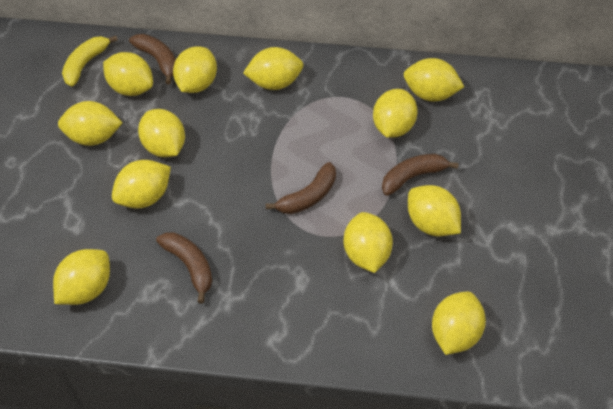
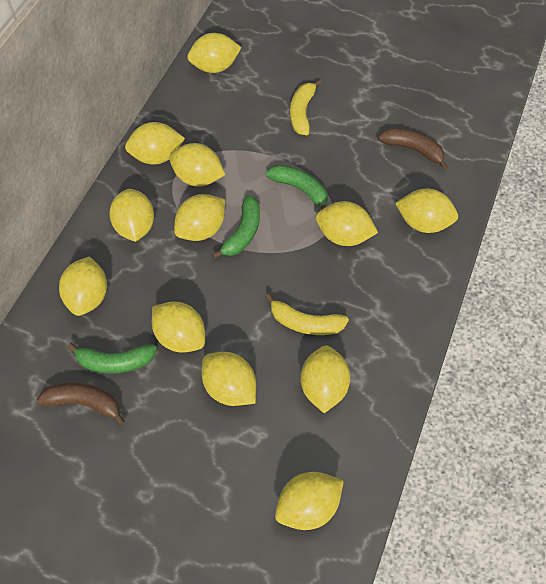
brown banana: 4 -> 2
green banana: 0 -> 3
yellow banana: 1 -> 2

